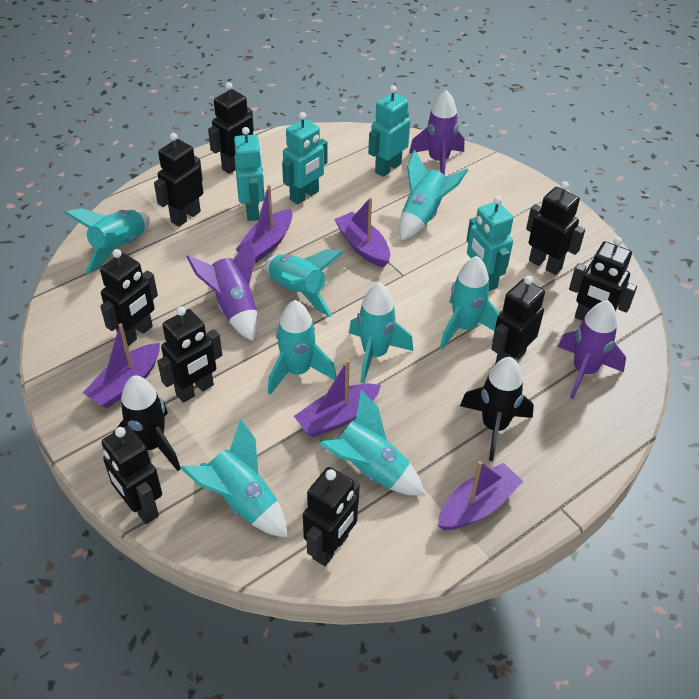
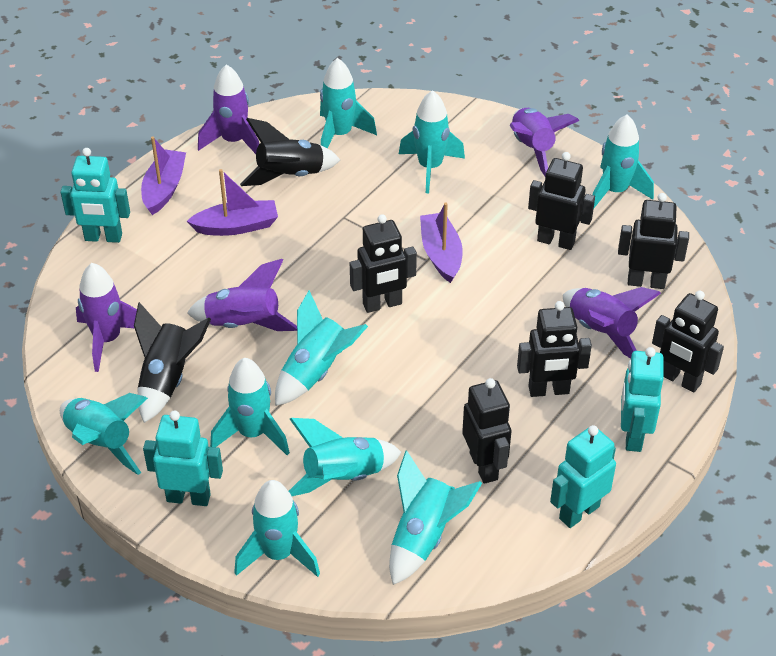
black robot: 9 -> 6
purple boat: 5 -> 3
purple rocket: 3 -> 5
turquoise rocket: 8 -> 9

